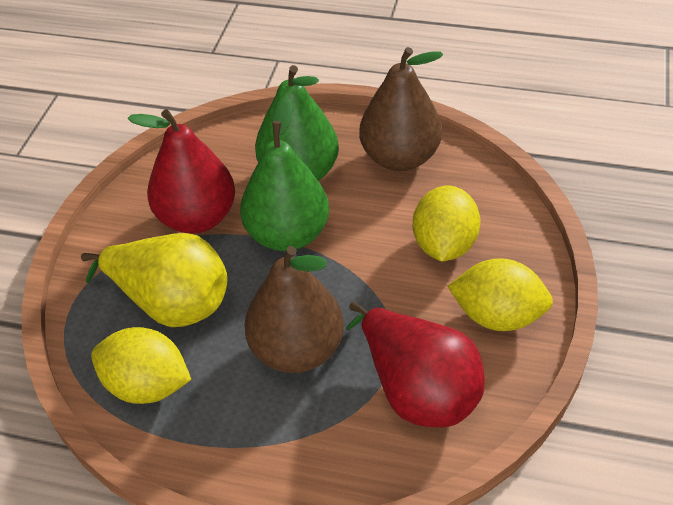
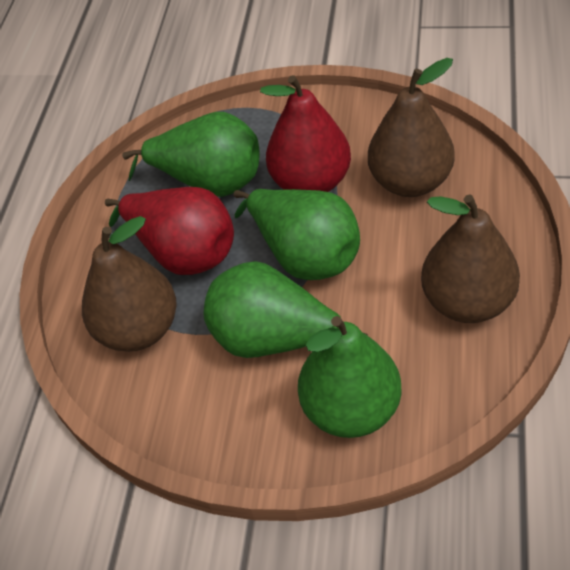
brown pear: 2 -> 3
green pear: 2 -> 4
yellow lemon: 3 -> 0
yellow pear: 1 -> 0

